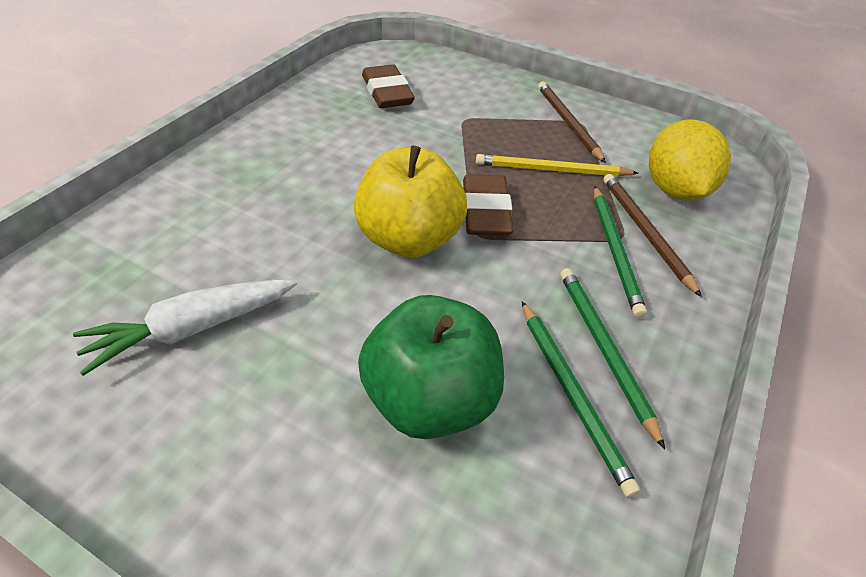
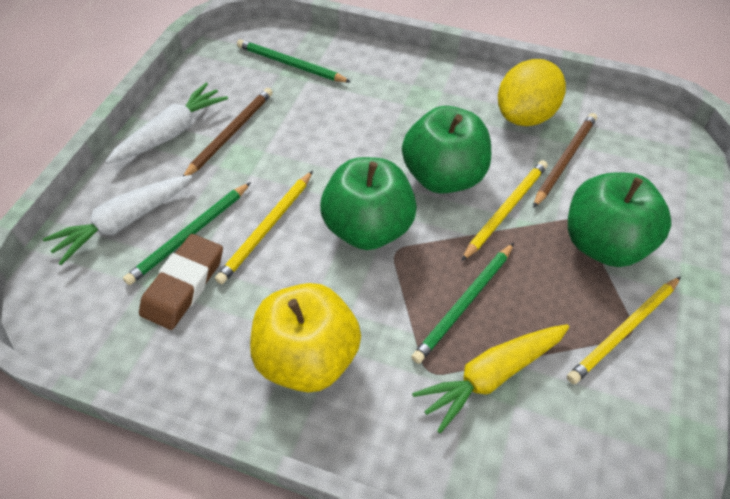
brown eraser: 2 -> 1
green apple: 1 -> 3
white carrot: 1 -> 2
yellow carrot: 0 -> 1
yellow pencil: 1 -> 3

